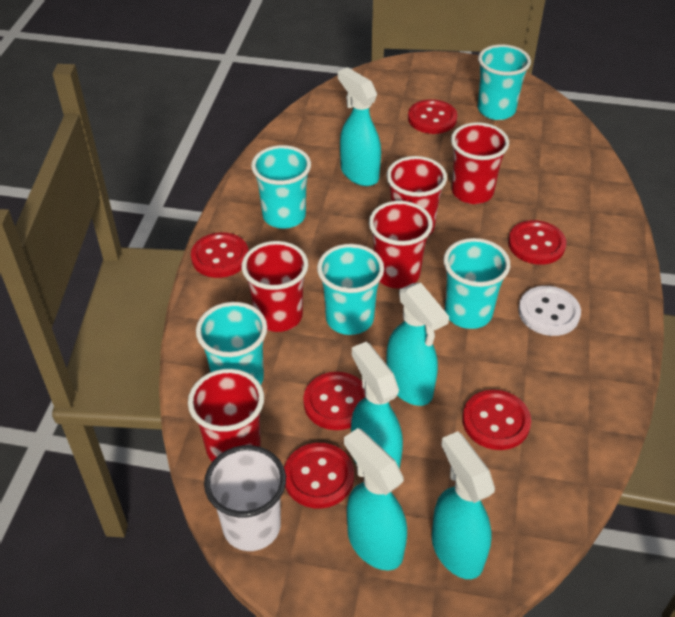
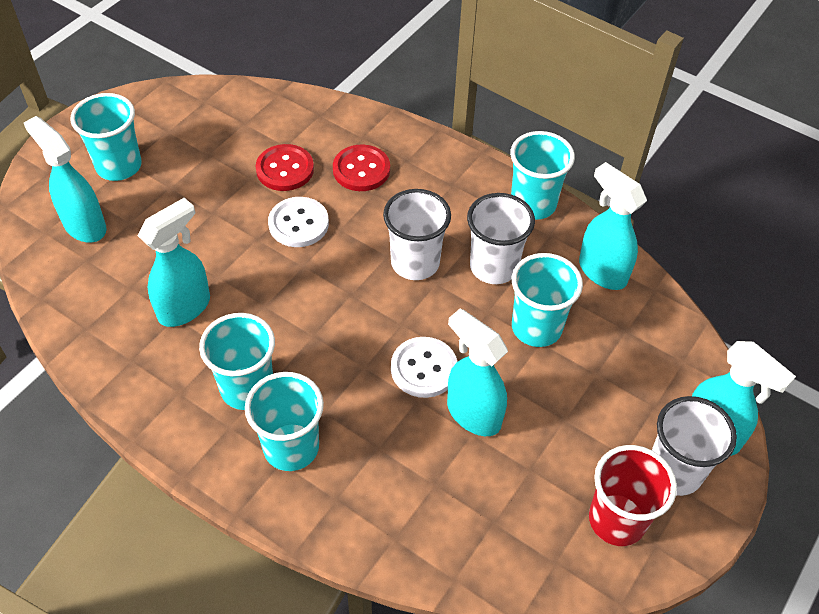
red button: 6 -> 2
red cup: 5 -> 1
white button: 1 -> 2
white cup: 1 -> 3

